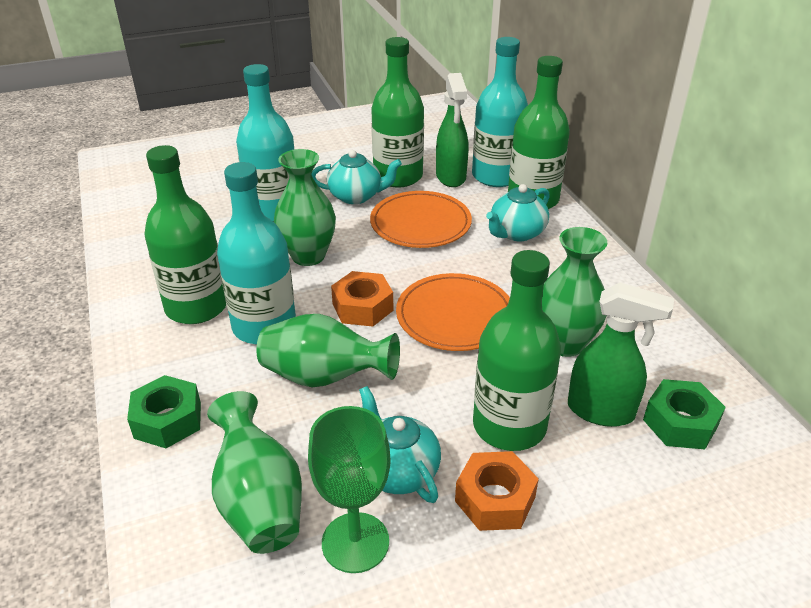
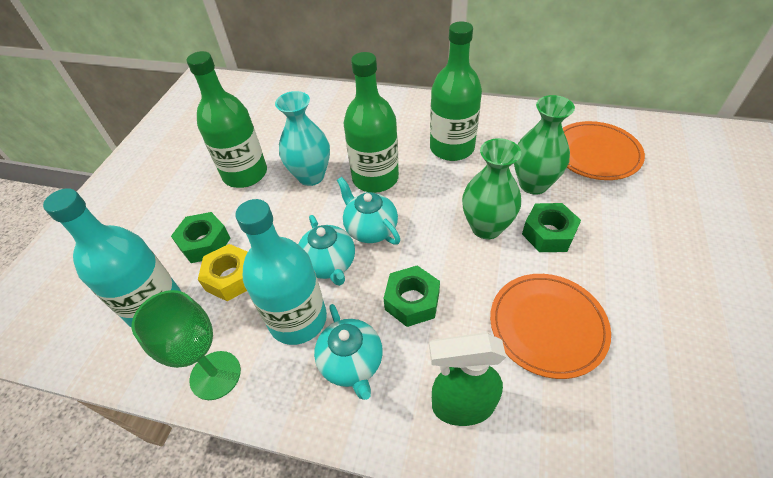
green bottle: 4 -> 3
green nut: 2 -> 3
green spray bottle: 2 -> 1
green vase: 4 -> 2
orange nut: 2 -> 0
turquoise bottle: 3 -> 2
turquoise vase: 0 -> 1
yellow nut: 0 -> 1

